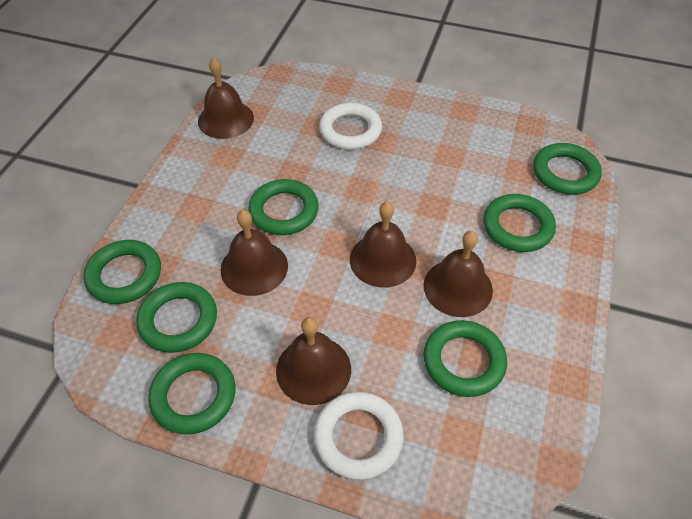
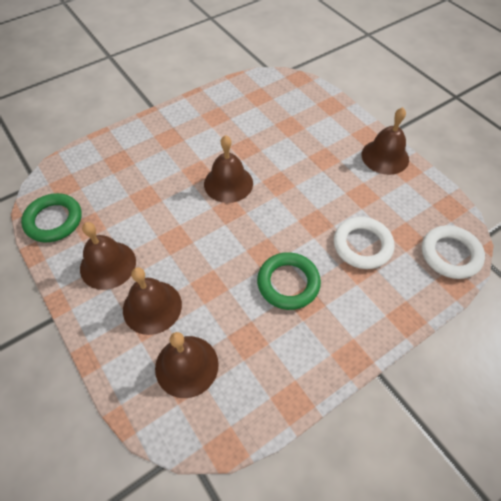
green ring: 7 -> 2

